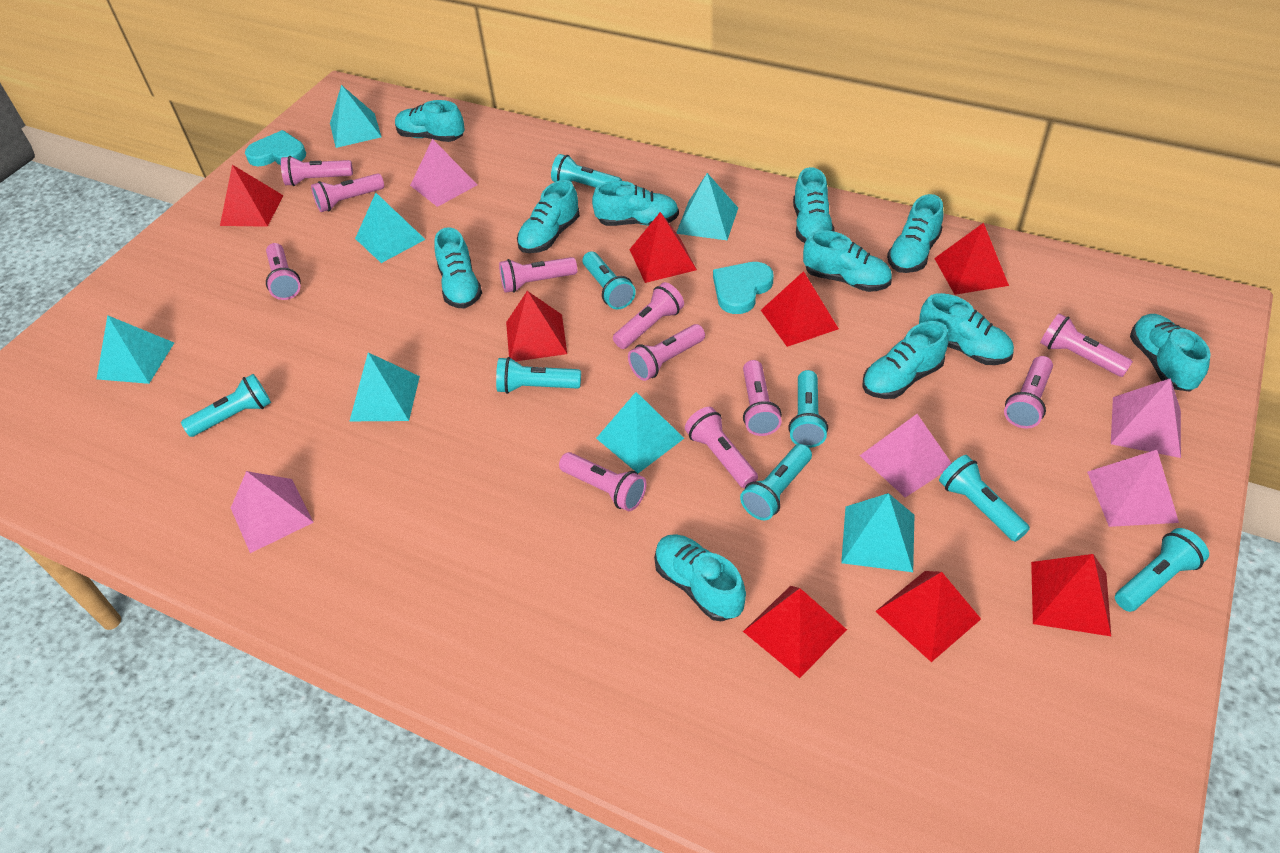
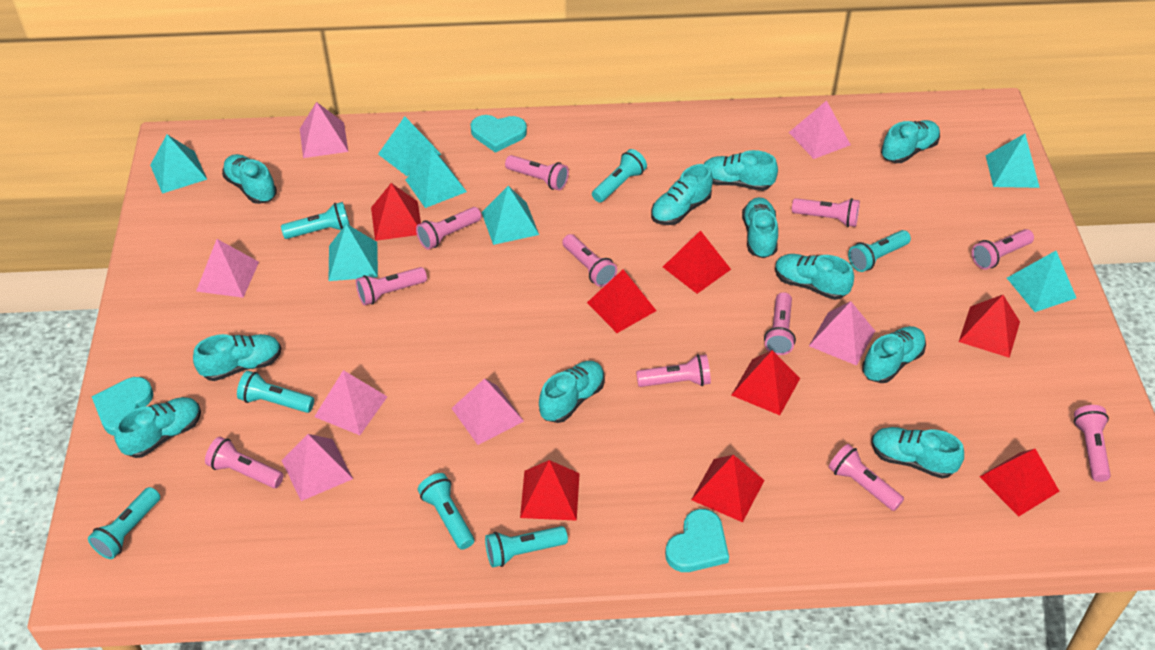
pink pyramid: 5 -> 7
turquoise flashlight: 8 -> 7
turquoise heart: 2 -> 3

